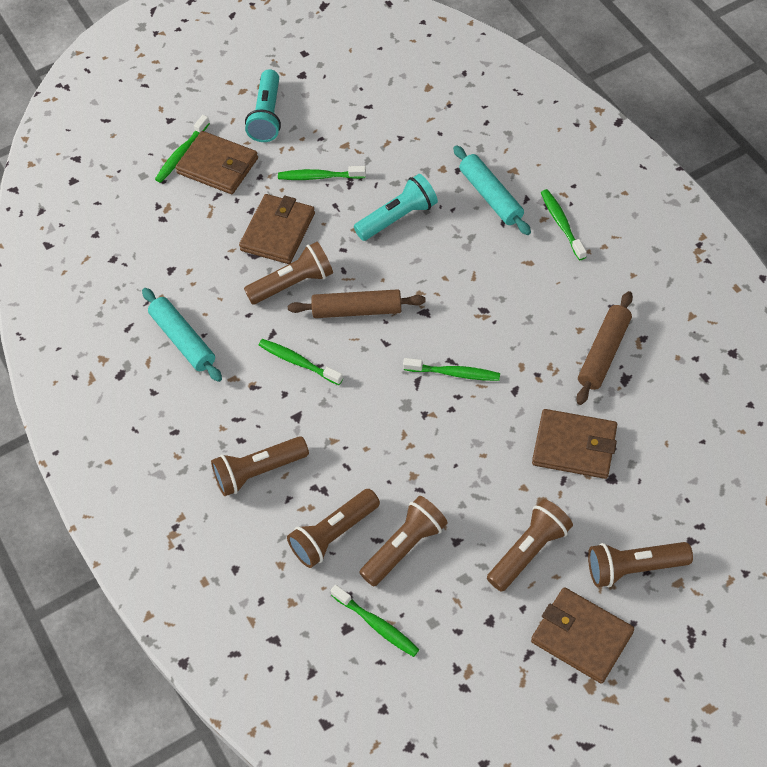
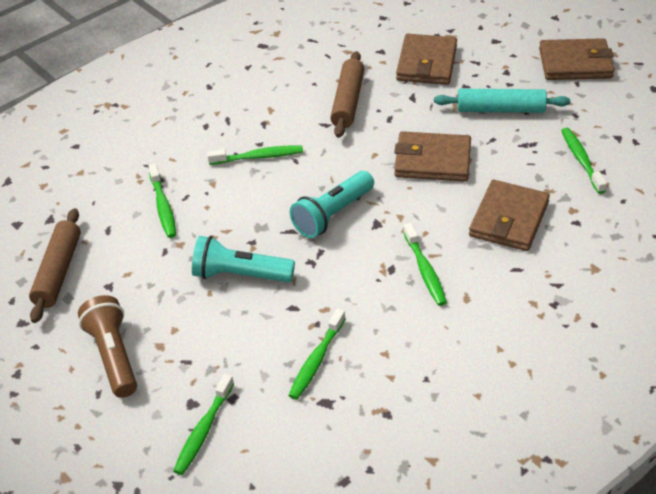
brown flashlight: 6 -> 1
turquoise rolling pin: 2 -> 1

